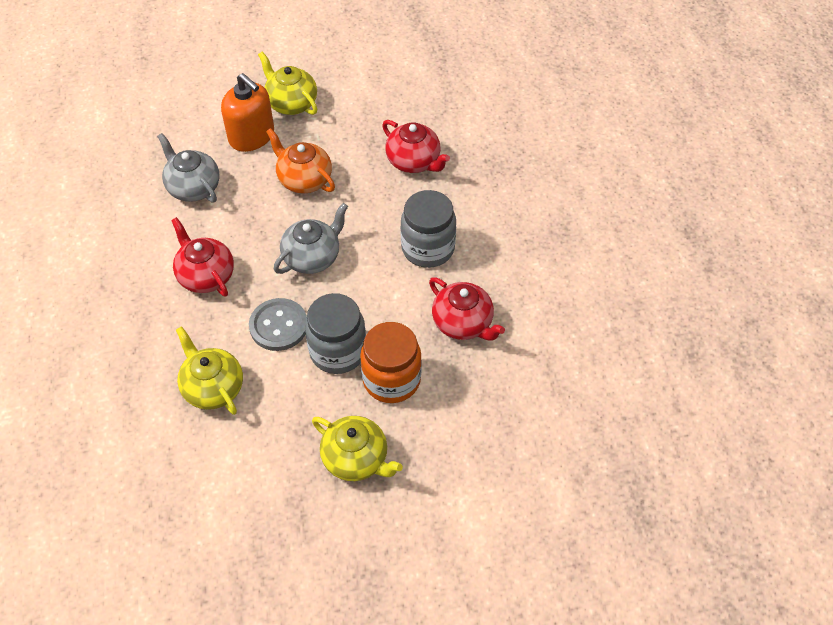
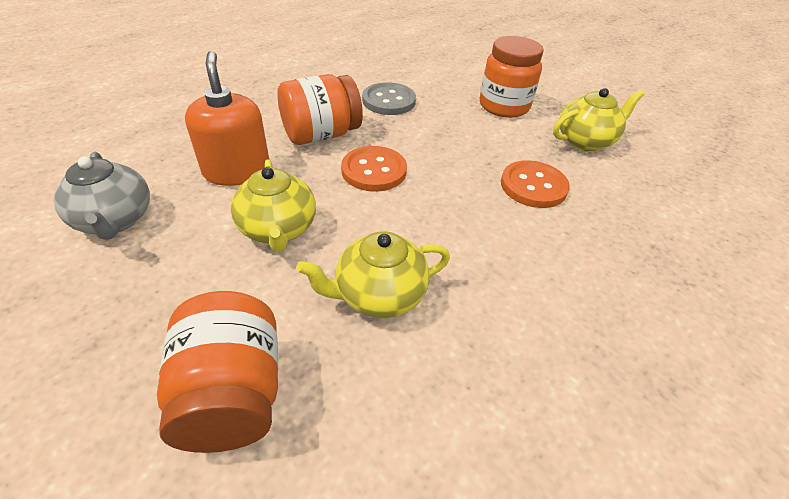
grey jar: 2 -> 0
grey teapot: 2 -> 1
orange button: 0 -> 2
orange jar: 1 -> 3
orange teapot: 1 -> 0
red teapot: 3 -> 0

